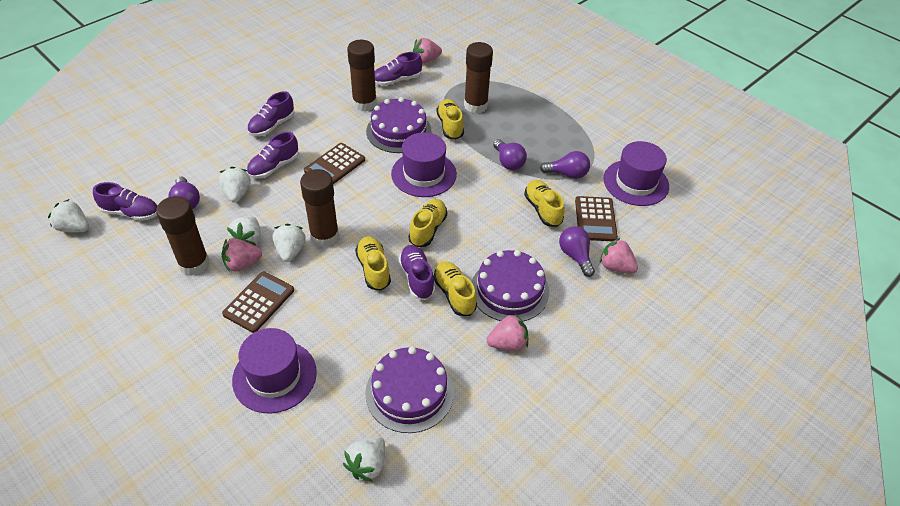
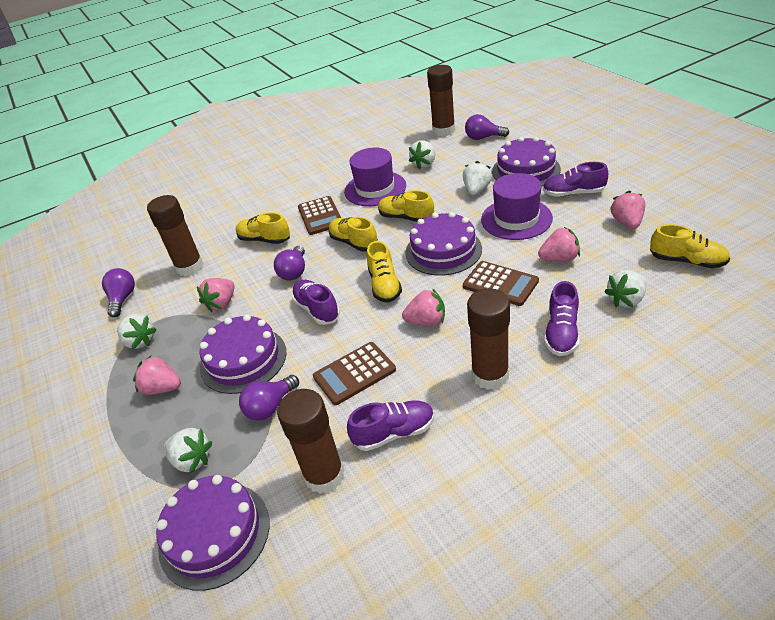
pink strawberry: 4 -> 5
purple cake: 3 -> 4
purple hat: 3 -> 2
purple shoe: 5 -> 4

